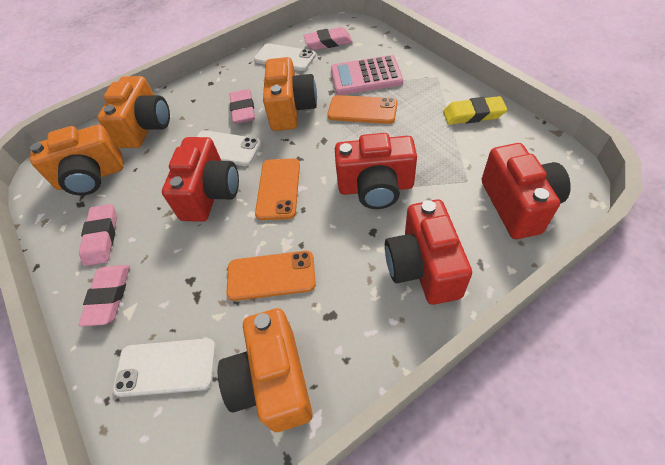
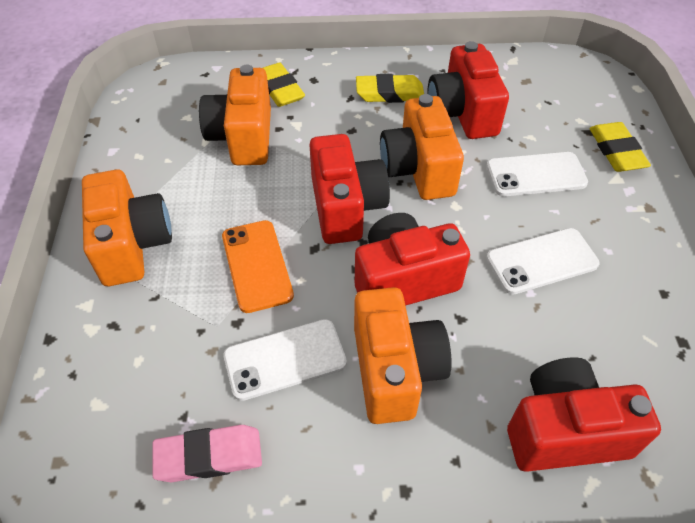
orange phone: 3 -> 1
pink calculator: 1 -> 0
pink eraser: 4 -> 1
yellow eraser: 1 -> 3

